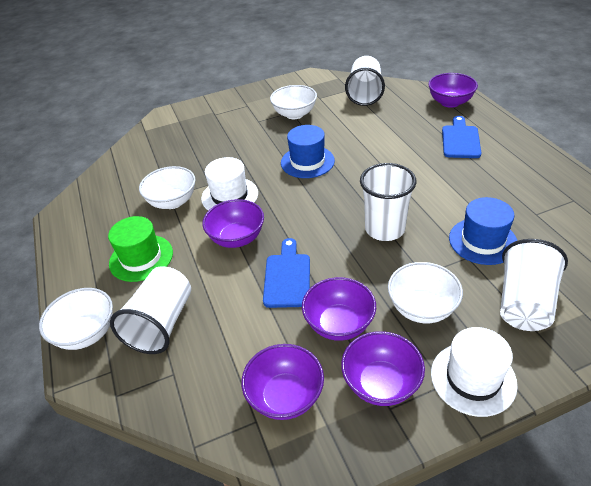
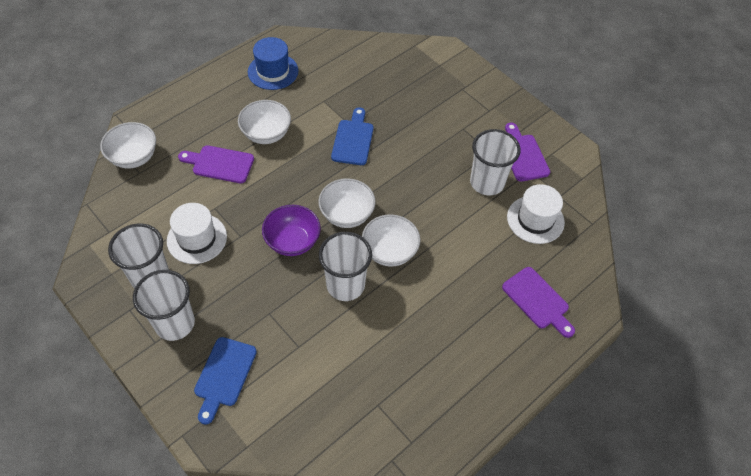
blue hat: 2 -> 1
green hat: 1 -> 0
purple bowl: 5 -> 1
purple cutting board: 0 -> 3

